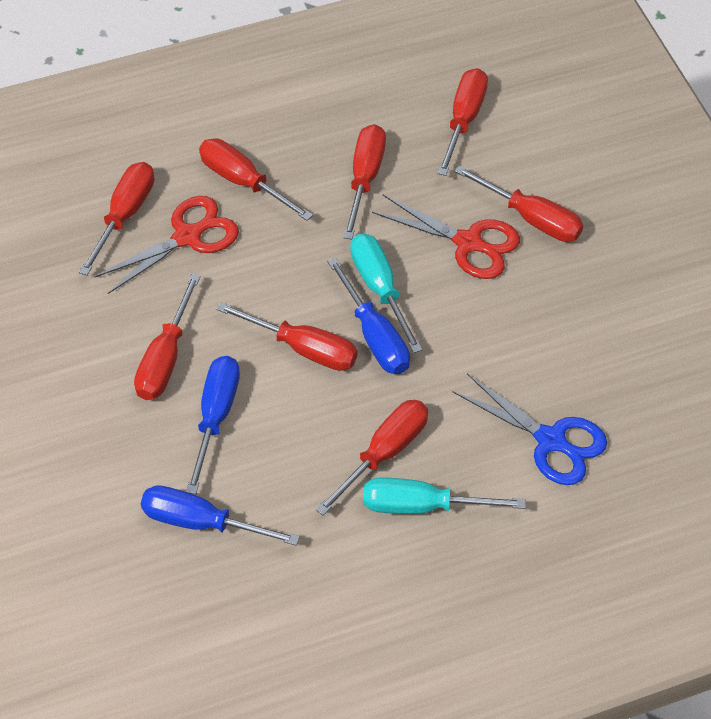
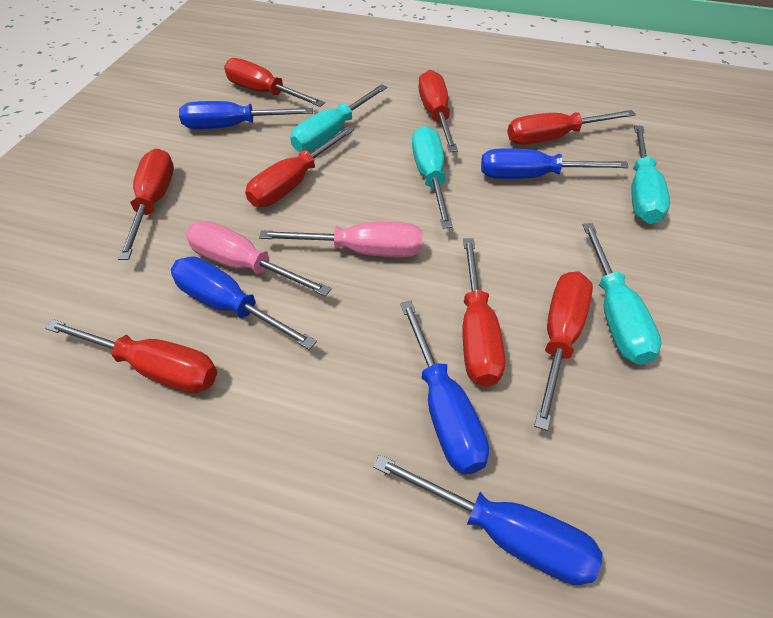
blue scissors: 1 -> 0
blue screwdriver: 3 -> 5
pink screwdriver: 0 -> 2
red scissors: 2 -> 0
turquoise screwdriver: 2 -> 4

